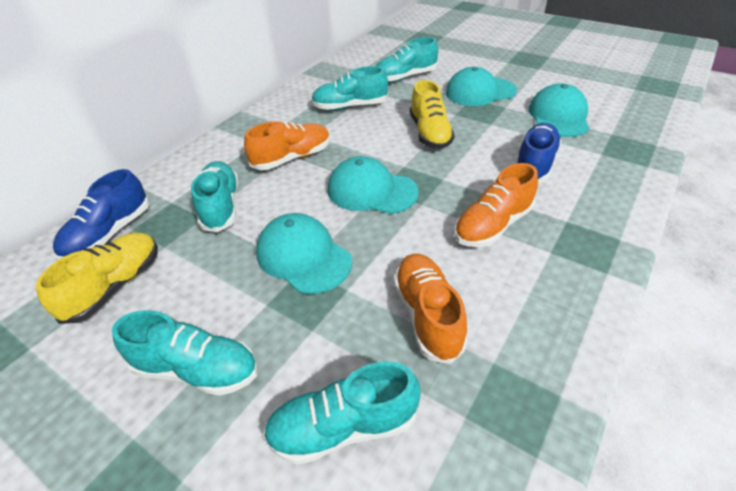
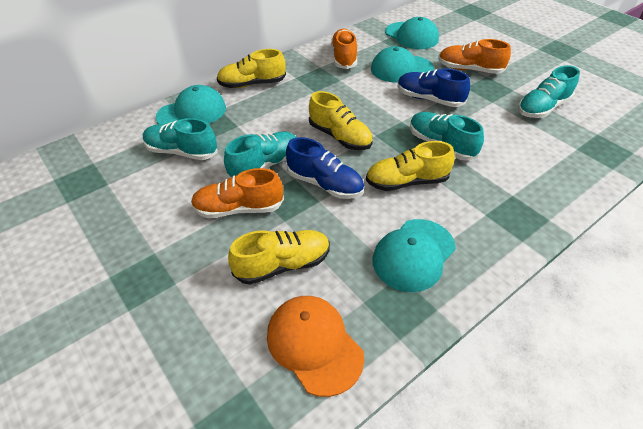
orange cap: 0 -> 1
turquoise shoe: 5 -> 4
yellow shoe: 2 -> 4

